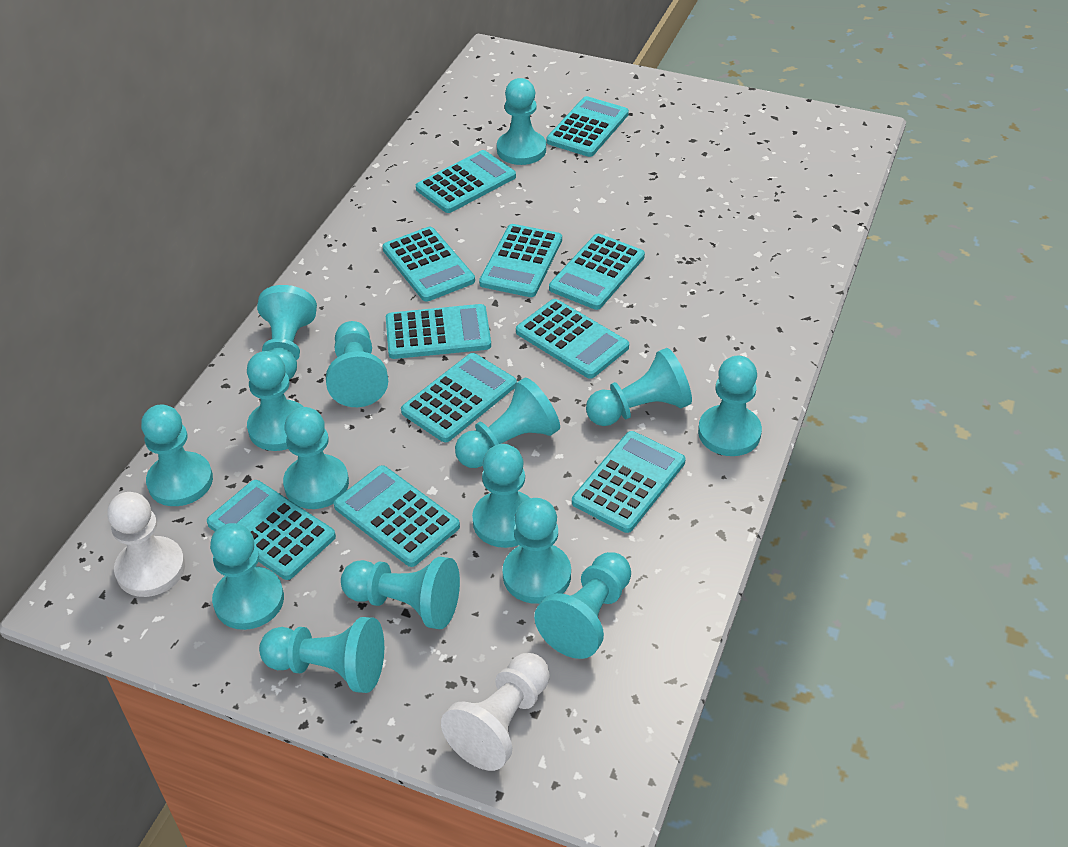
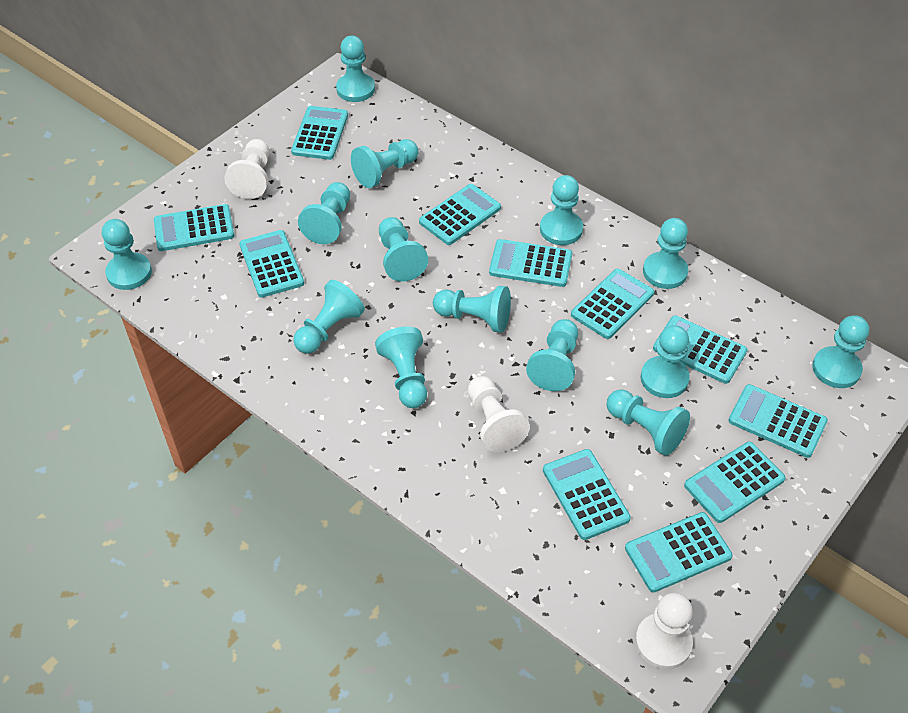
turquoise pawn: 15 -> 14
white pawn: 2 -> 3

